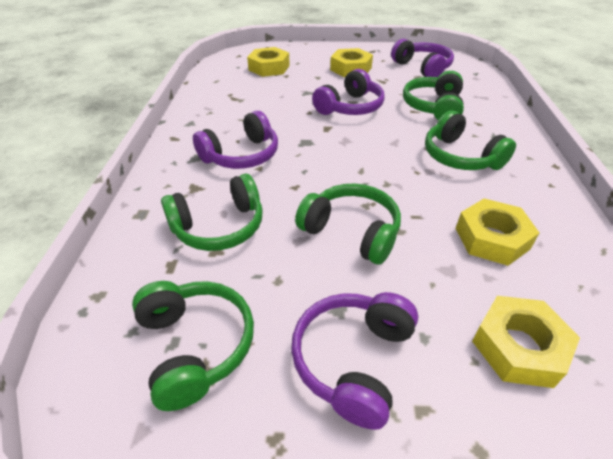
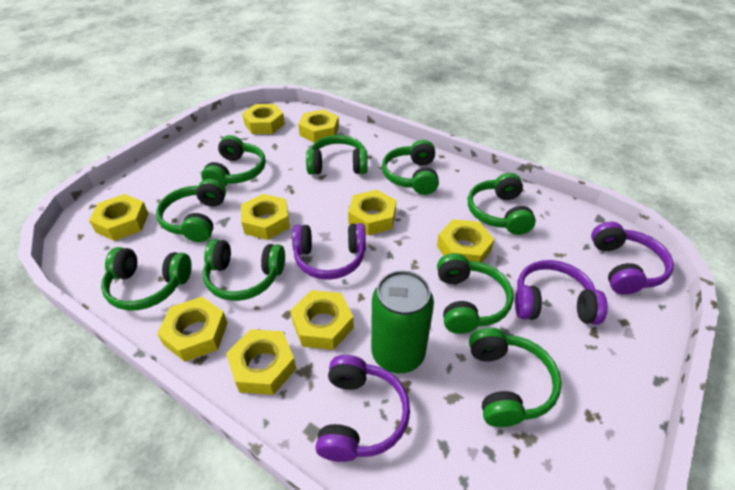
green can: 0 -> 1
green headphones: 5 -> 9
yellow nut: 4 -> 9

